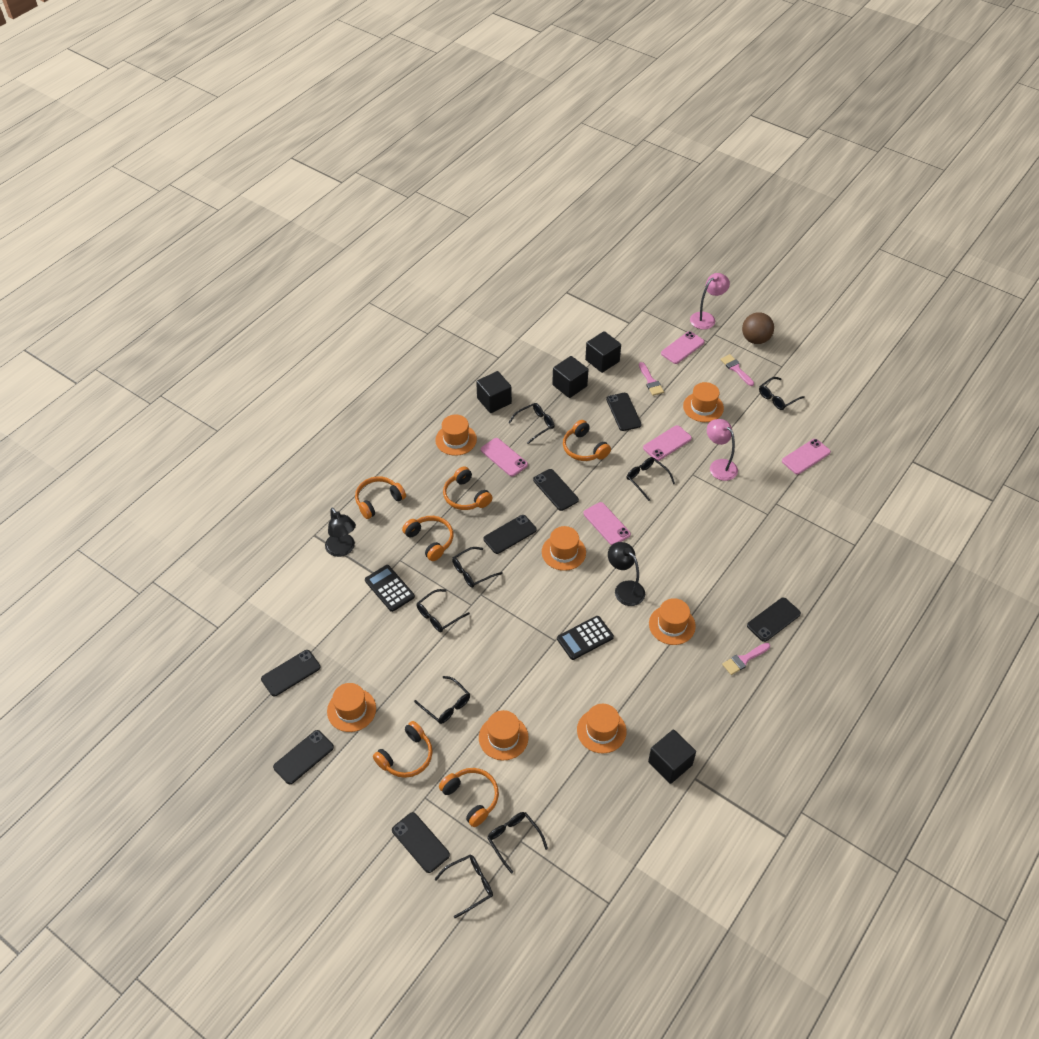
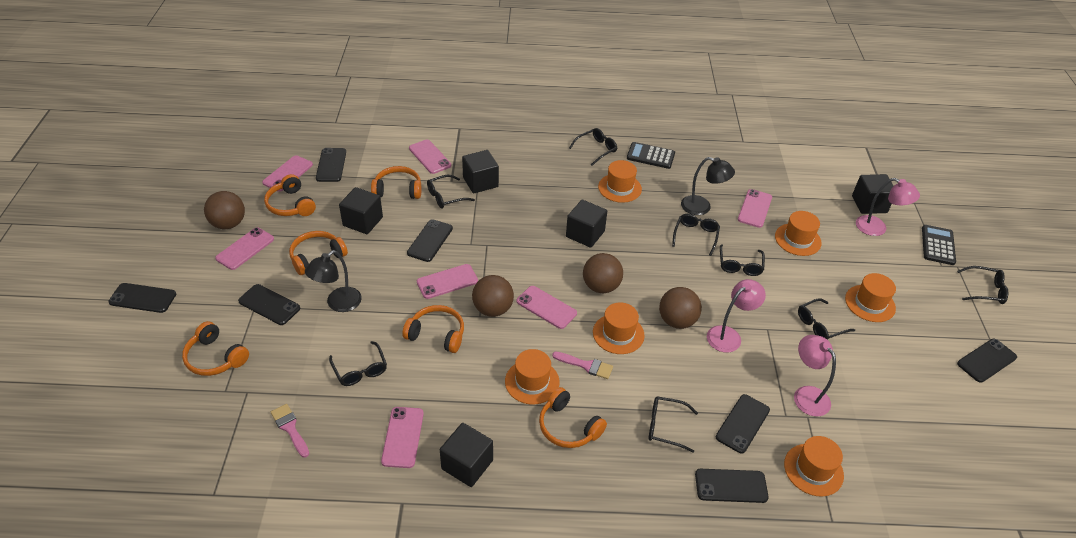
black cube: 4 -> 5
brown ball: 1 -> 4
orange hat: 7 -> 6
pink brush: 3 -> 2
pink lamp: 2 -> 3
pink phone: 5 -> 7

